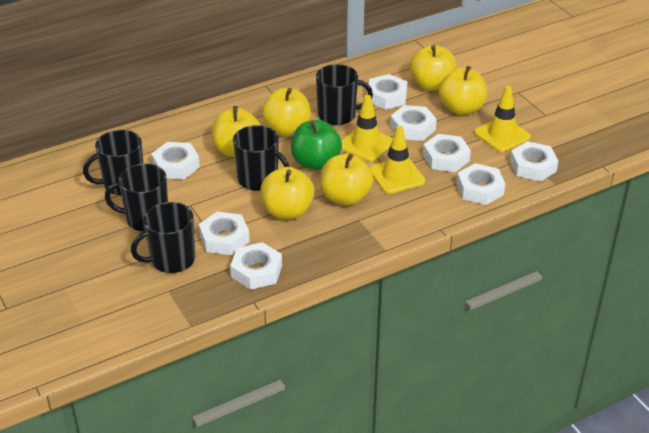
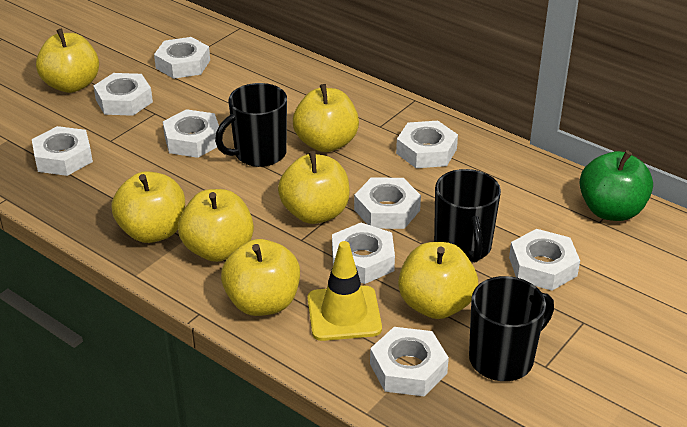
black mug: 5 -> 3
white nut: 8 -> 9
yellow apple: 6 -> 7
yellow traffic cone: 3 -> 1

